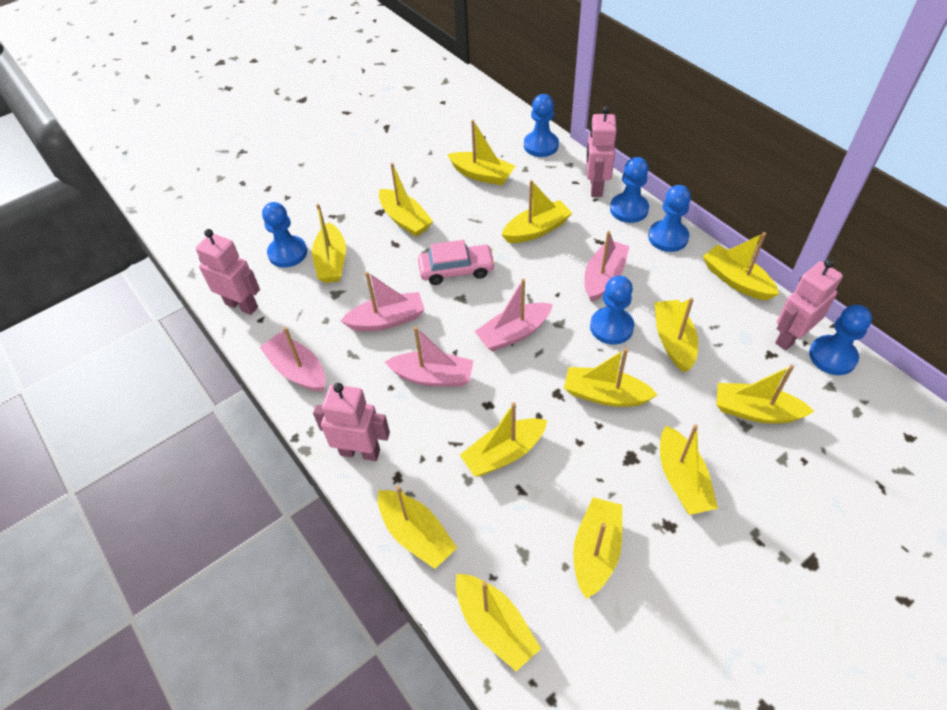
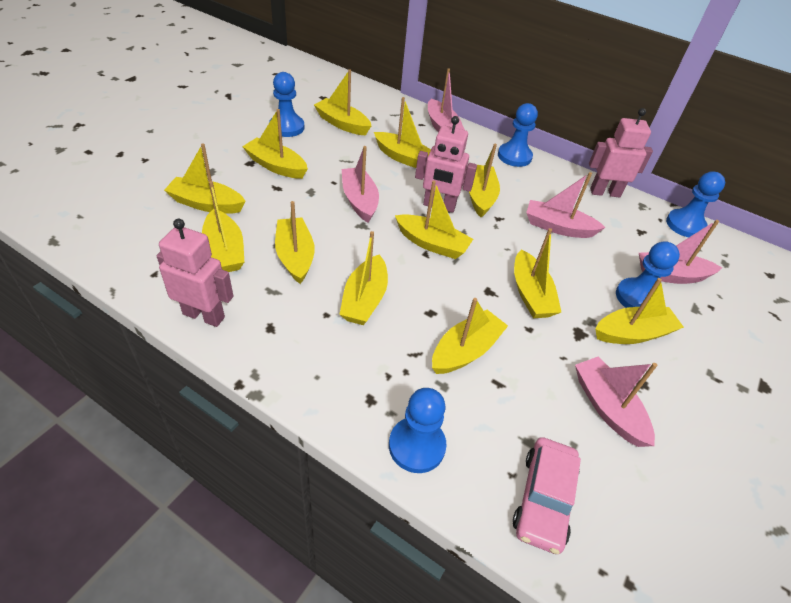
blue pawn: 6 -> 5
pink robot: 4 -> 3
yellow boat: 13 -> 12

